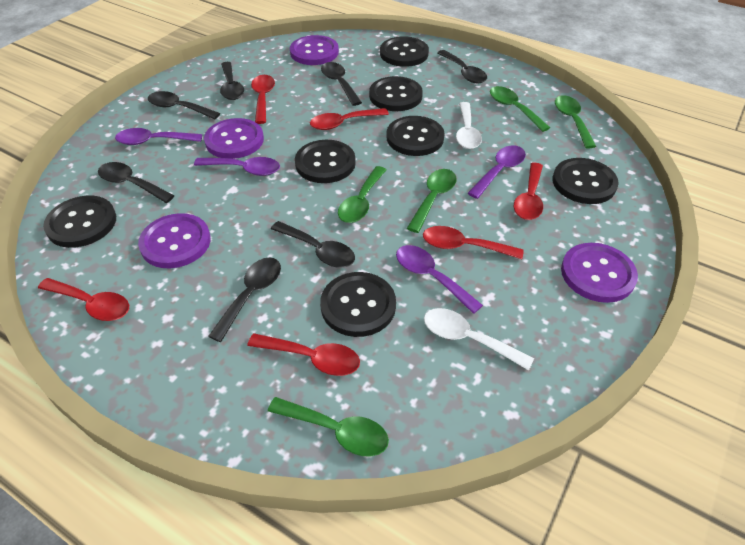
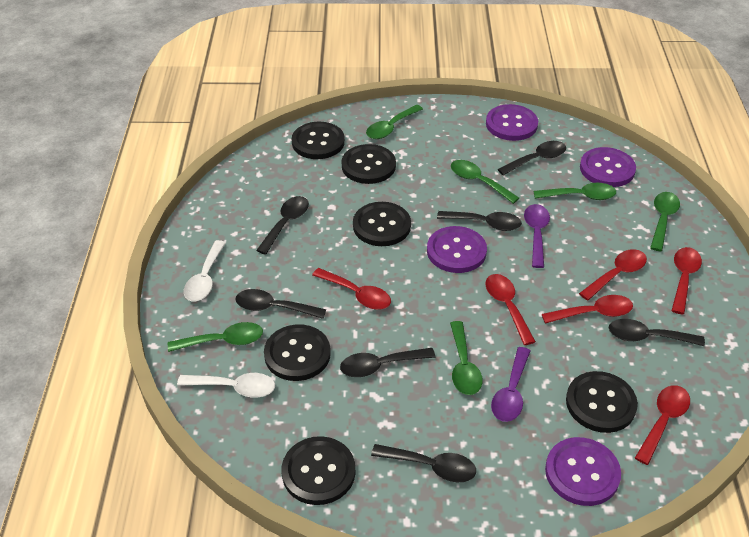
black button: 7 -> 6
green spoon: 5 -> 6
purple spoon: 4 -> 2

